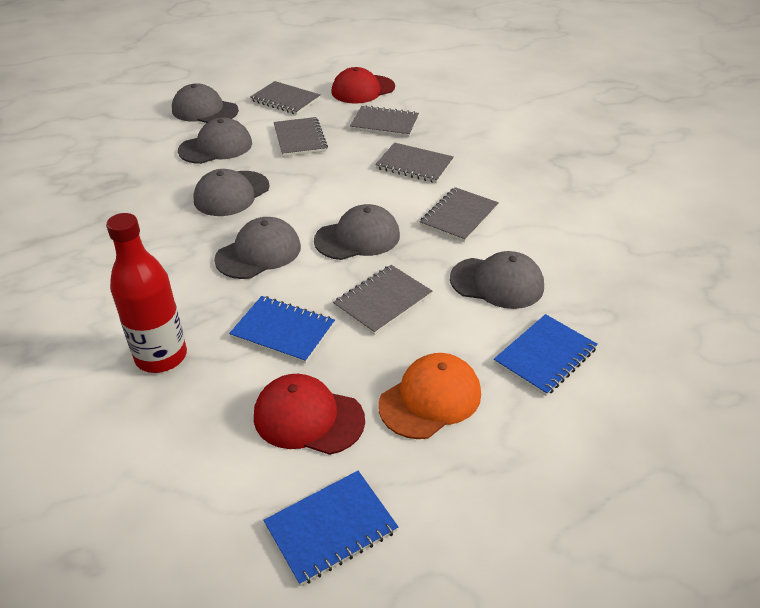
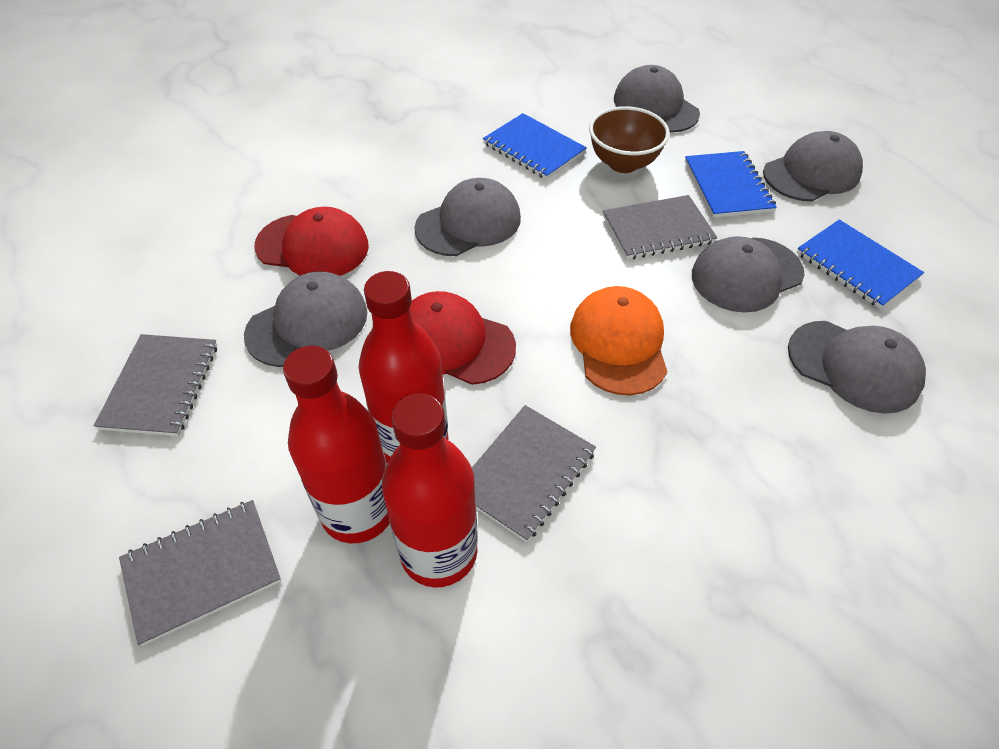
brown bowl: 0 -> 1
grey notebook: 6 -> 4
red bottle: 1 -> 3

